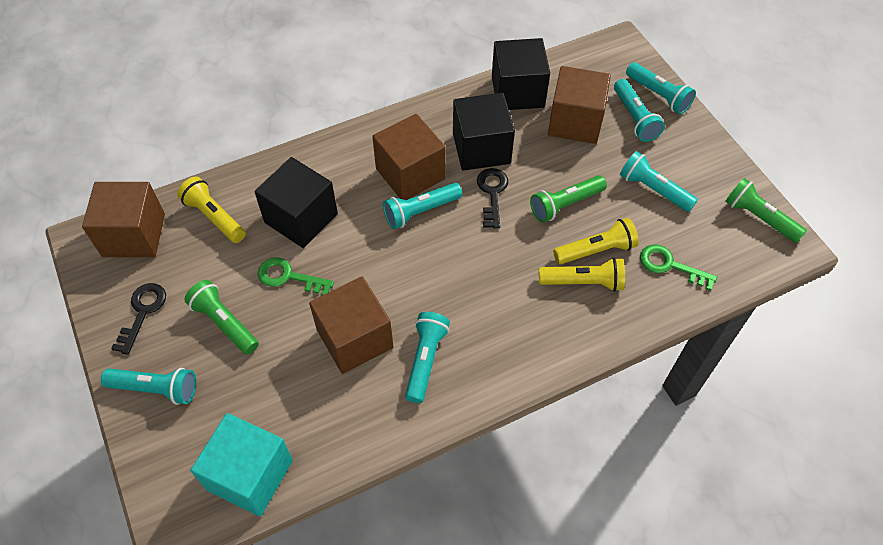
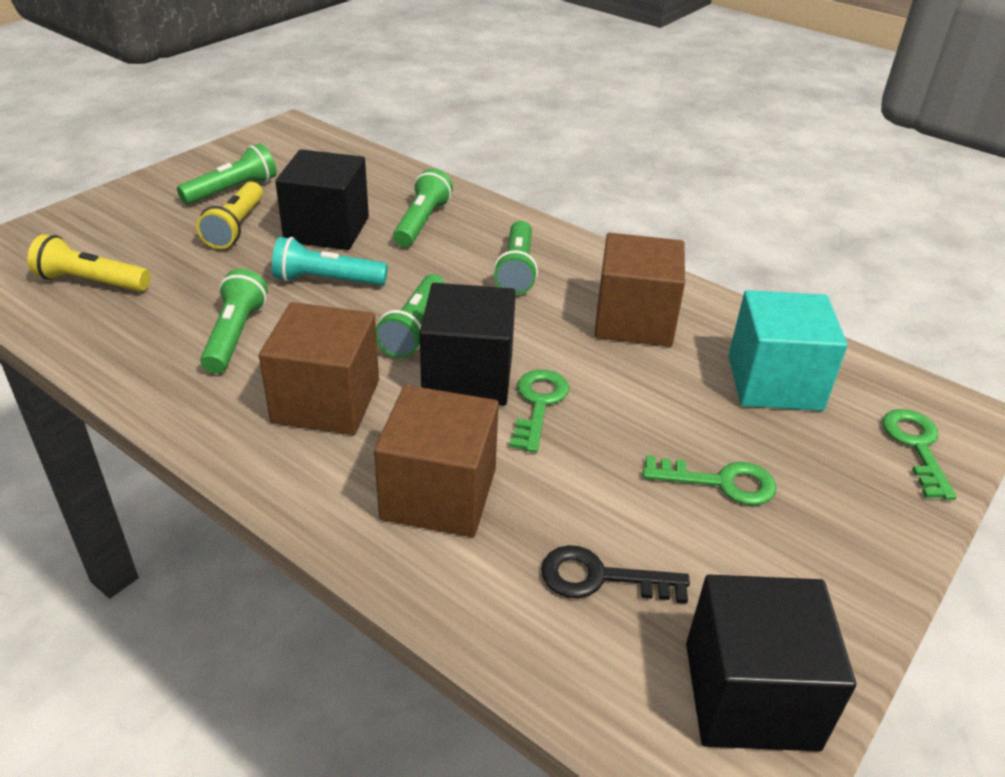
black key: 2 -> 1
brown cube: 4 -> 3
green flashlight: 3 -> 5
green key: 2 -> 3
turquoise flashlight: 6 -> 1
yellow flashlight: 3 -> 2

